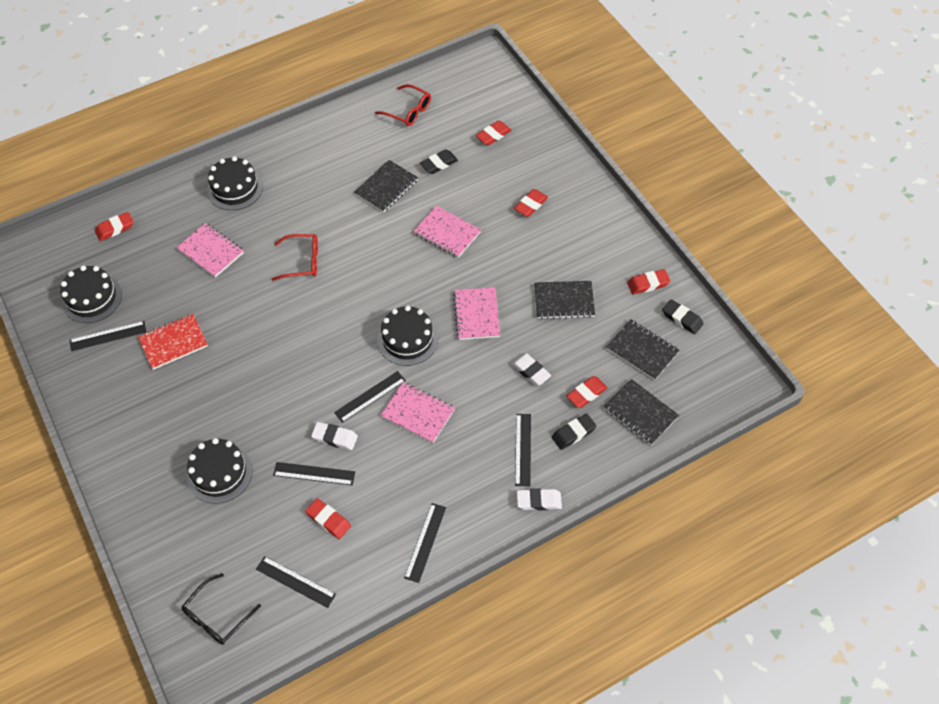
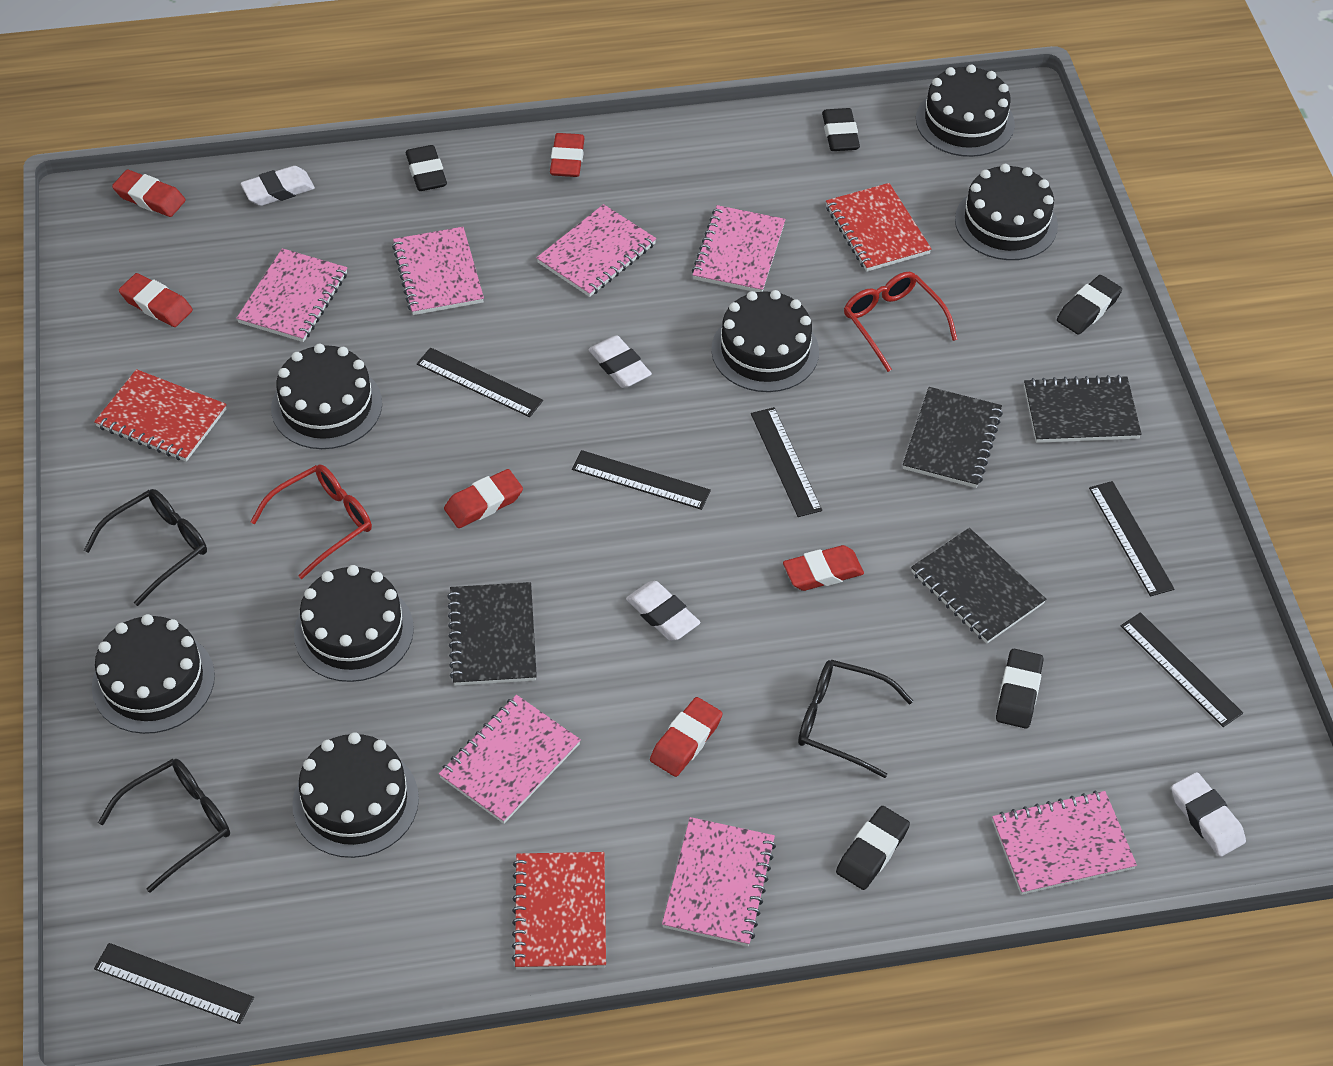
black cake: 4 -> 7
black eraser: 3 -> 5
black glasses: 1 -> 3
pink notebook: 4 -> 7
red notebook: 1 -> 3
white eraser: 3 -> 4

